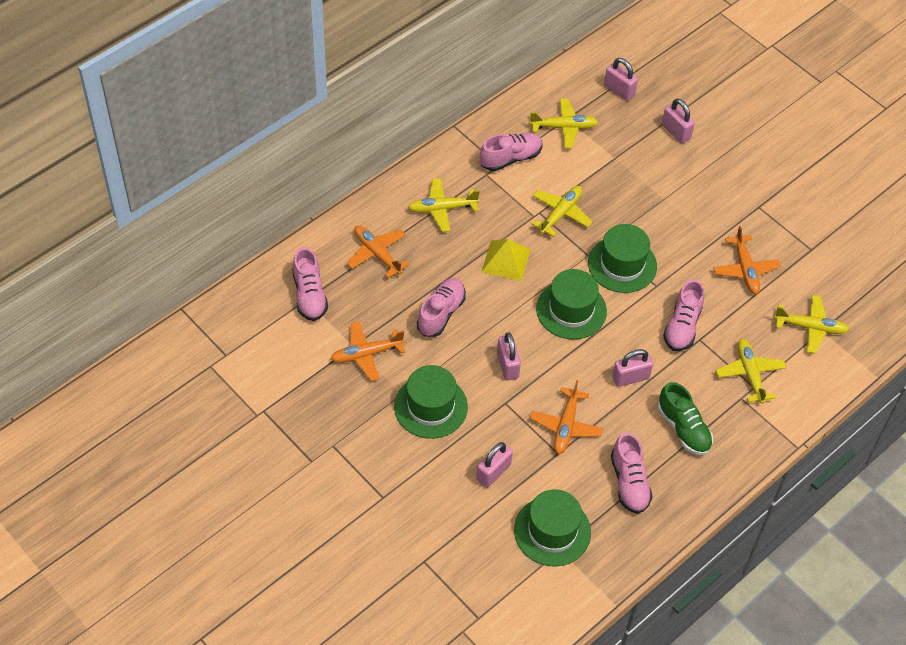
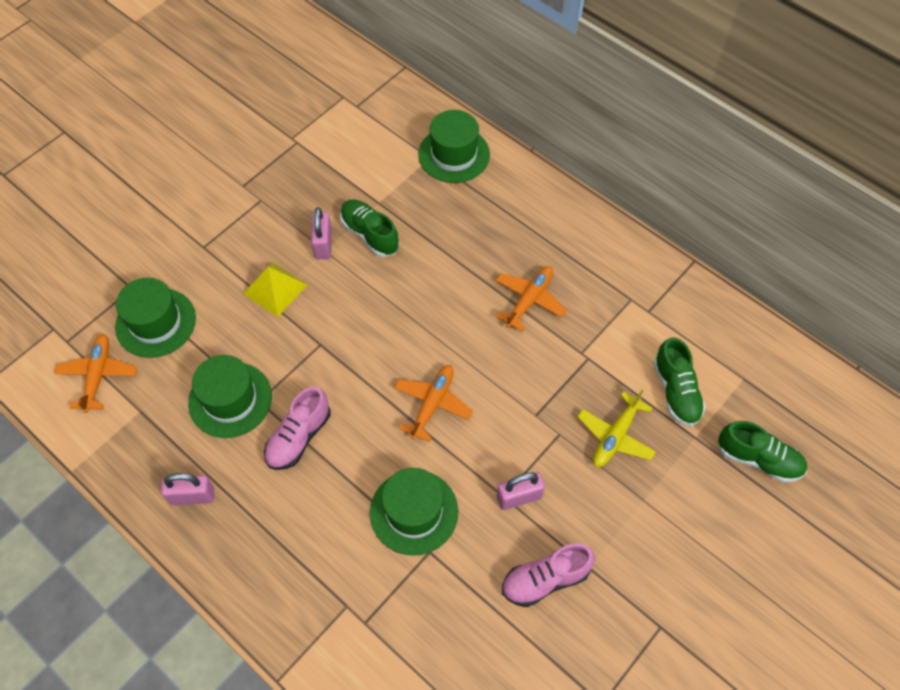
green shoe: 1 -> 3
orange plane: 4 -> 3
pink padlock: 5 -> 3
pink shoe: 5 -> 2
yellow plane: 5 -> 1

